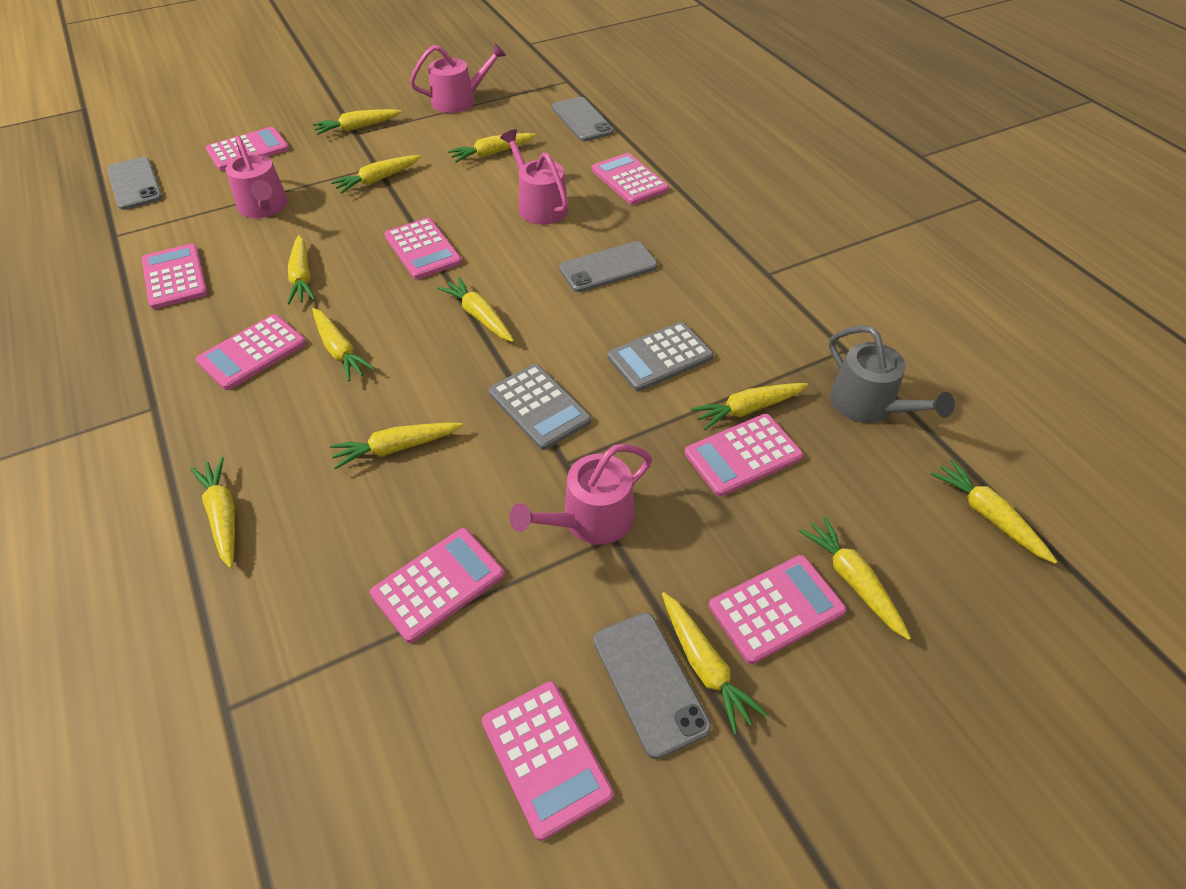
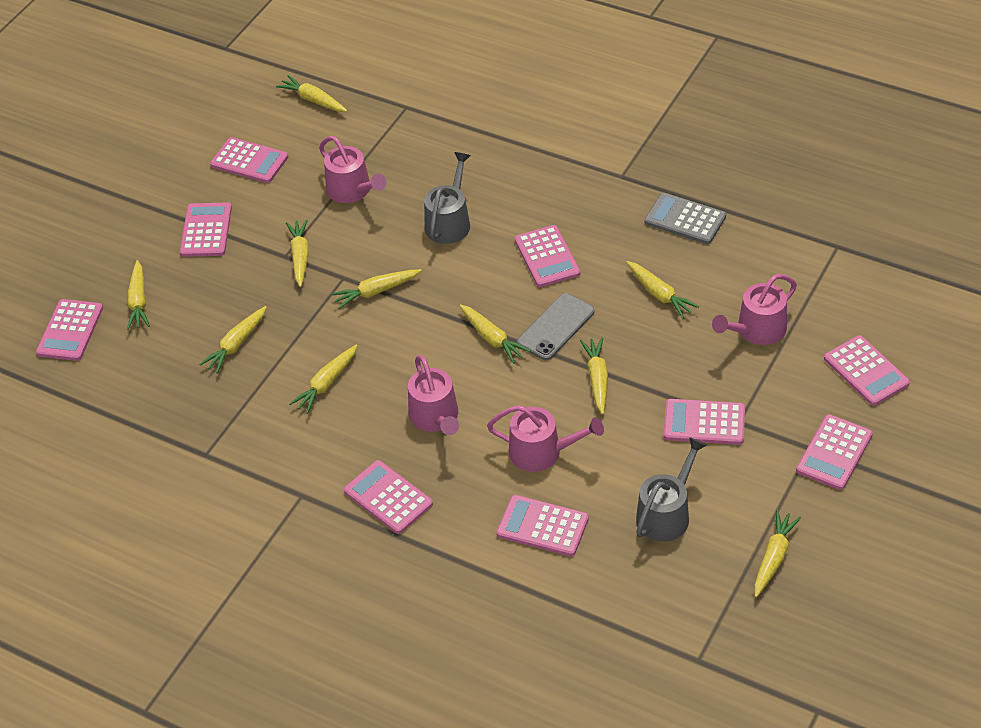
grey calculator: 2 -> 1
grey phone: 4 -> 1
grey watering can: 1 -> 2
yellow carrot: 12 -> 10

